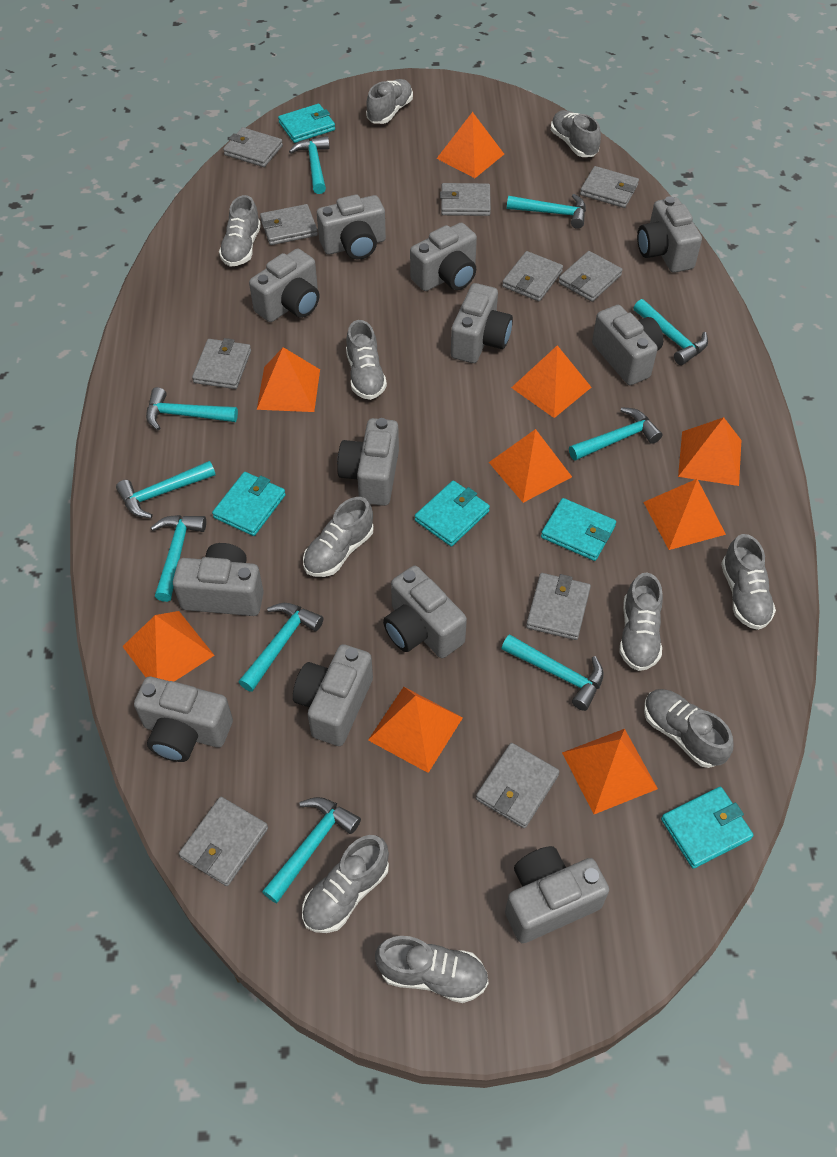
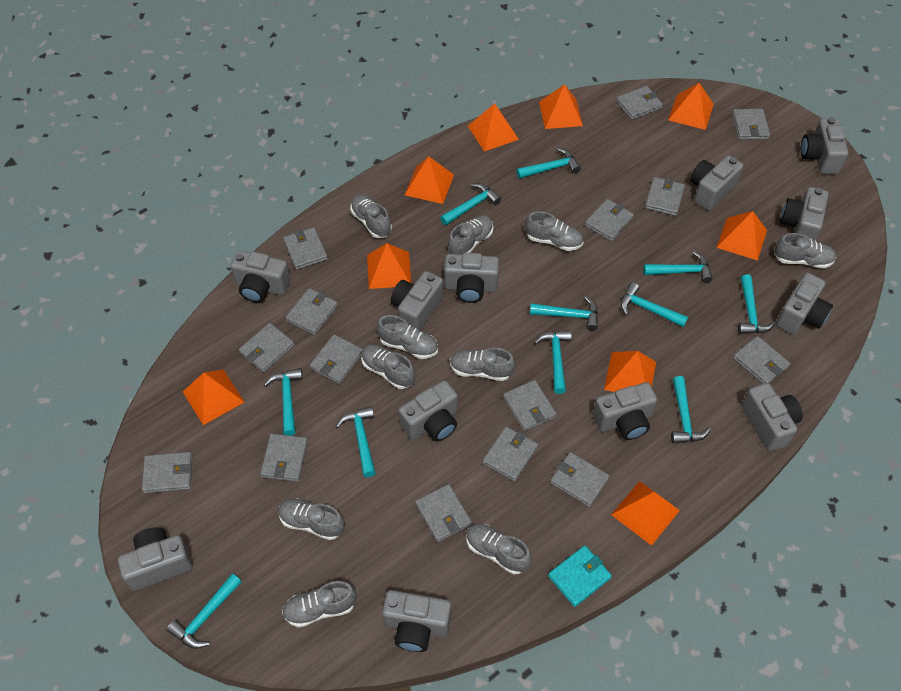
grey wallet: 10 -> 15
turquoise hammer: 10 -> 11
turquoise wallet: 5 -> 1

